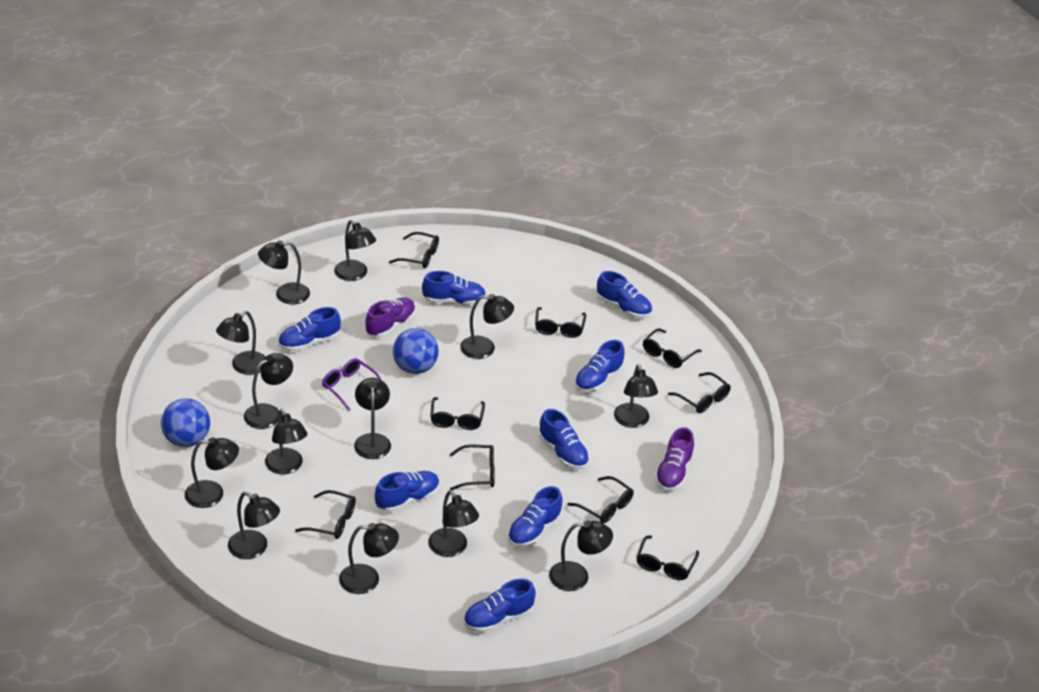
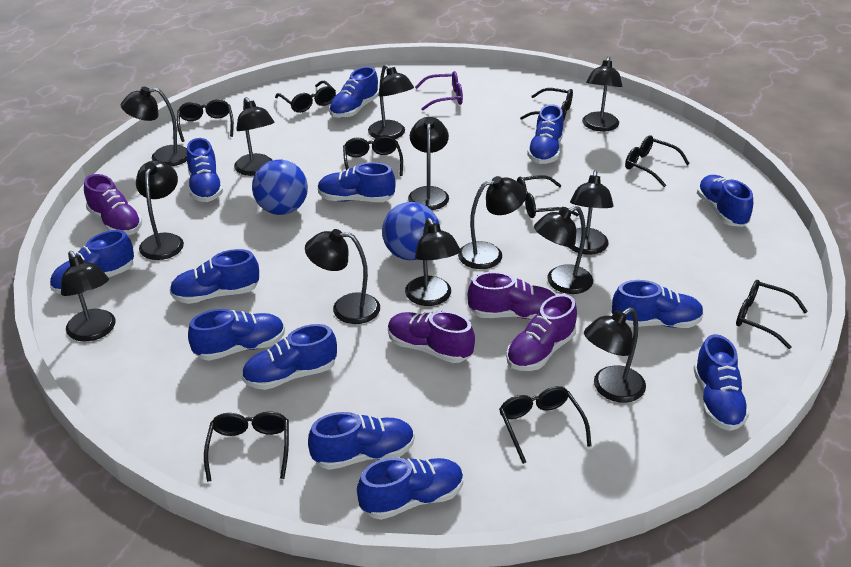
blue shoe: 8 -> 13
purple shoe: 2 -> 4

